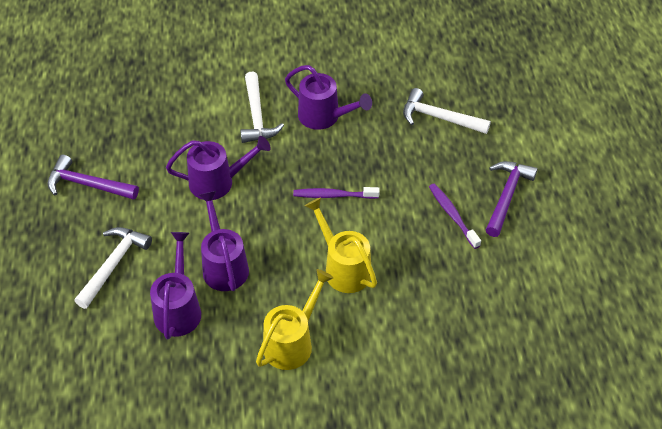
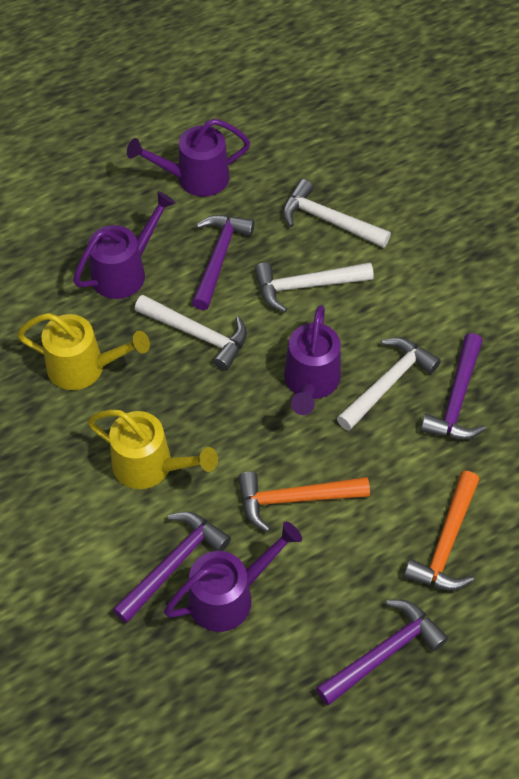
orange hammer: 0 -> 2
purple hammer: 2 -> 4
purple toothbrush: 2 -> 0
white hammer: 3 -> 4

